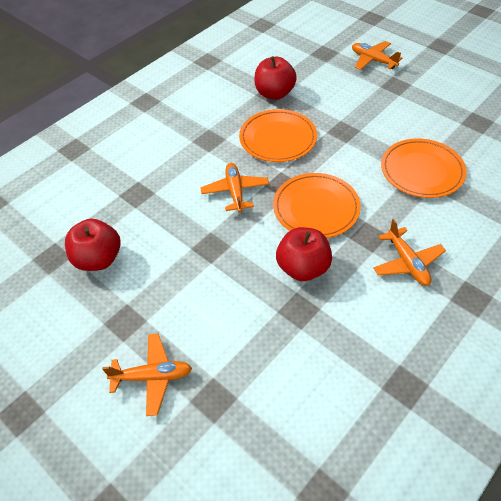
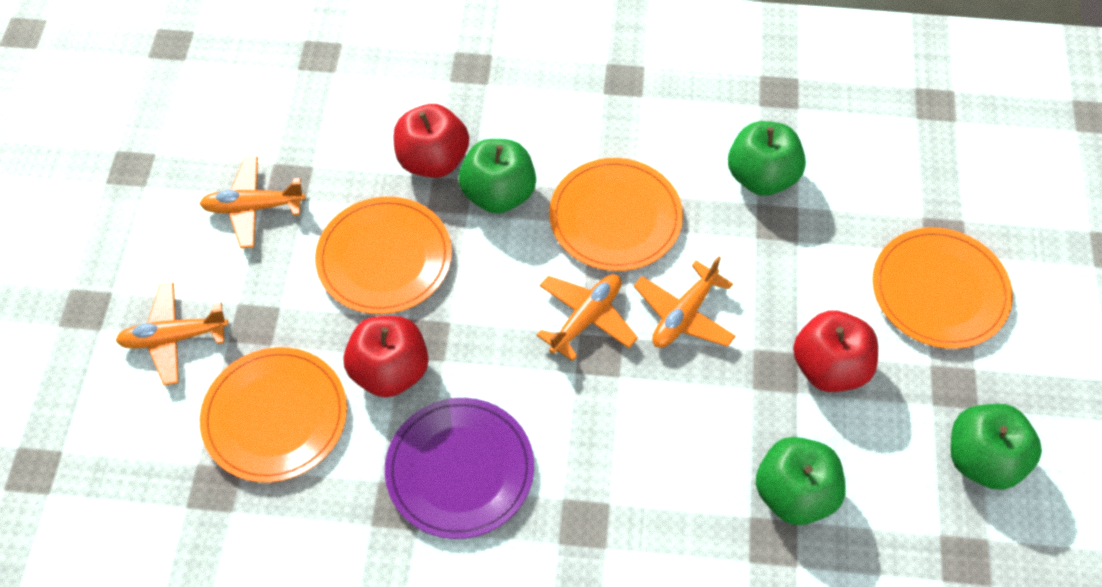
green apple: 0 -> 4
orange plate: 3 -> 4
purple plate: 0 -> 1

